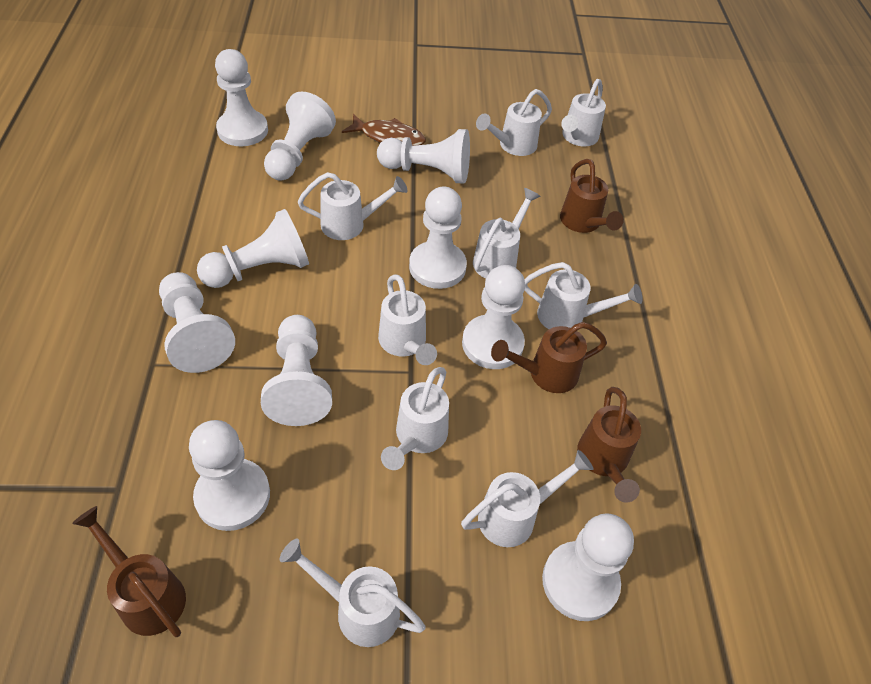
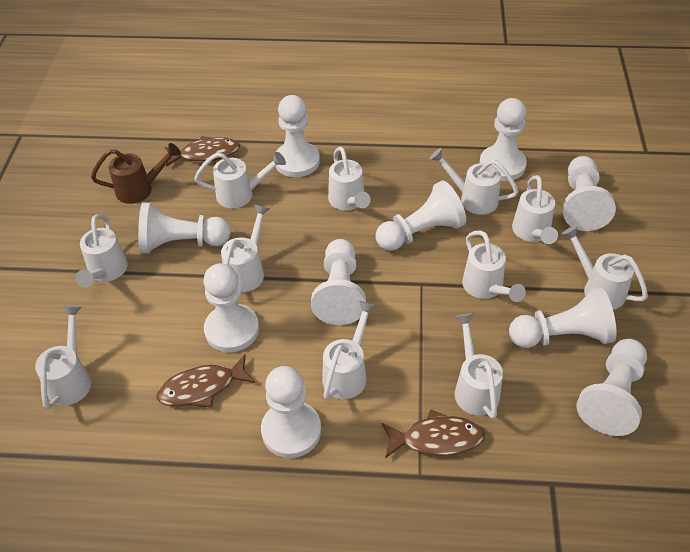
brown fish: 1 -> 3
brown watering can: 4 -> 1
white watering can: 9 -> 11

